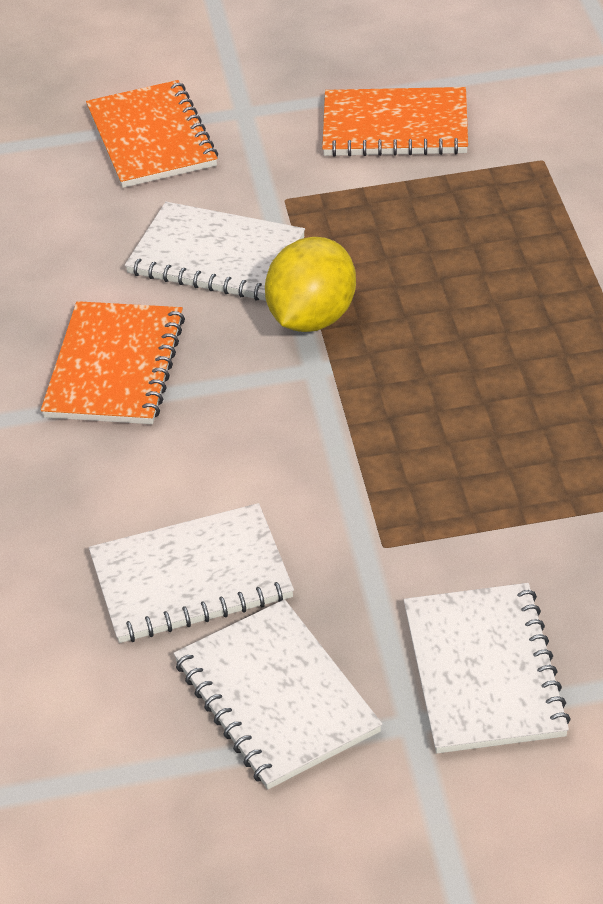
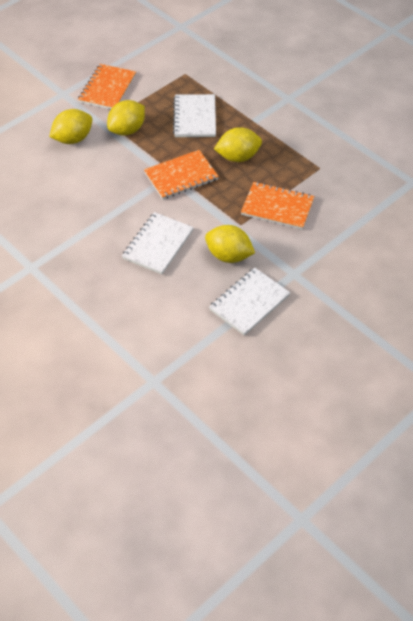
white notebook: 4 -> 3
yellow lemon: 1 -> 4

